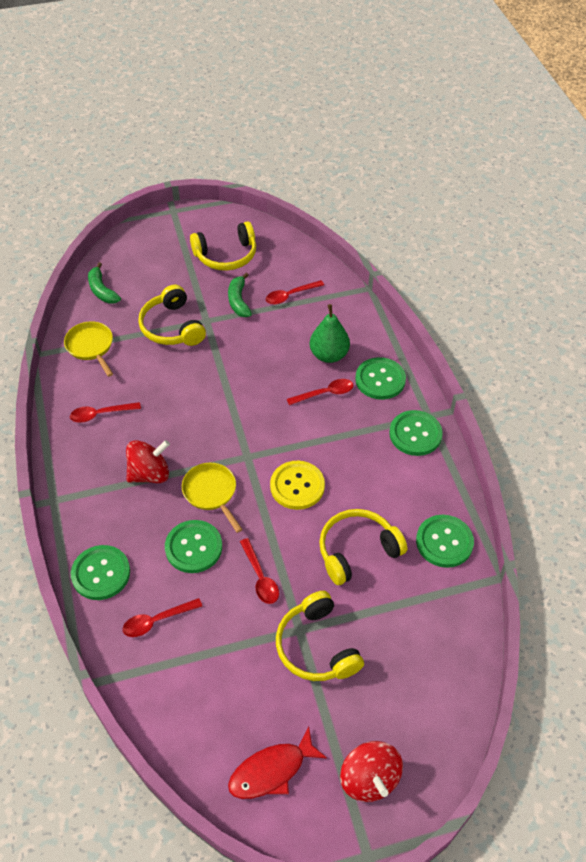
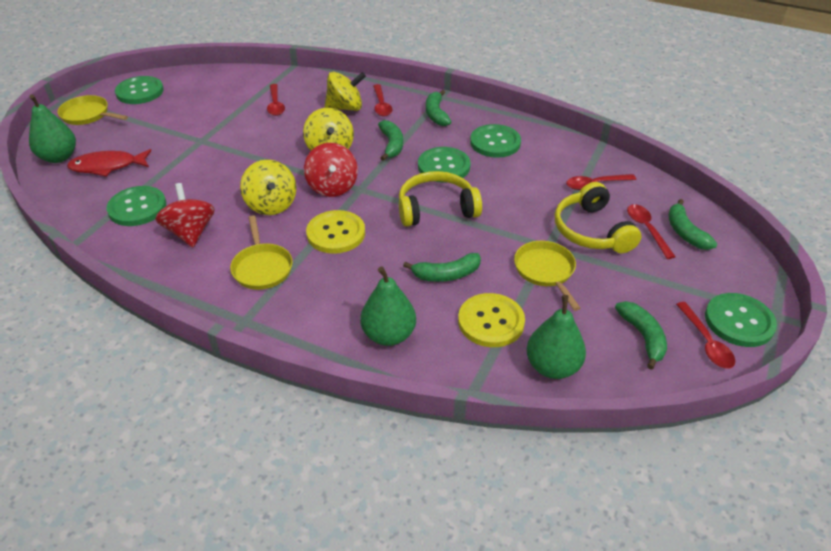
green banana: 2 -> 5
green pear: 1 -> 3
yellow button: 1 -> 2
yellow headphones: 4 -> 2
yellow pan: 2 -> 3
yellow spinning top: 0 -> 3

